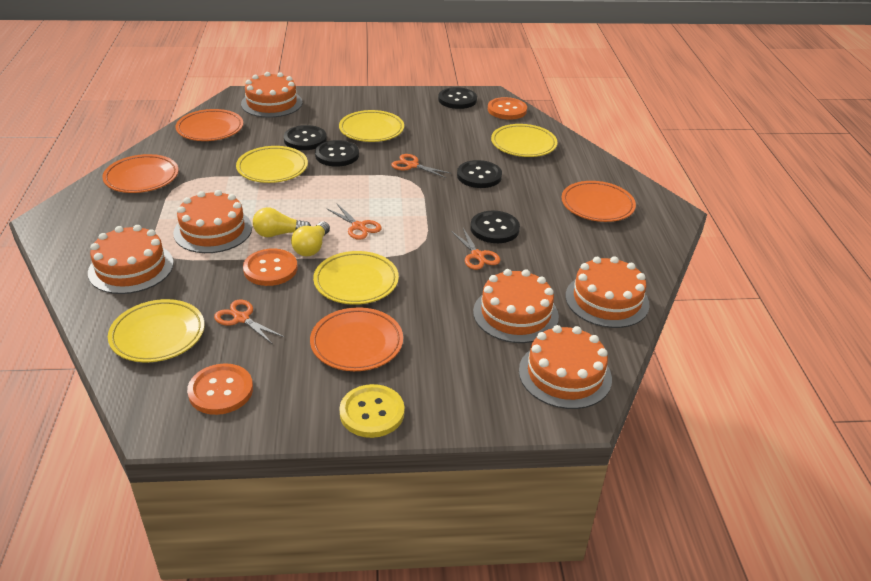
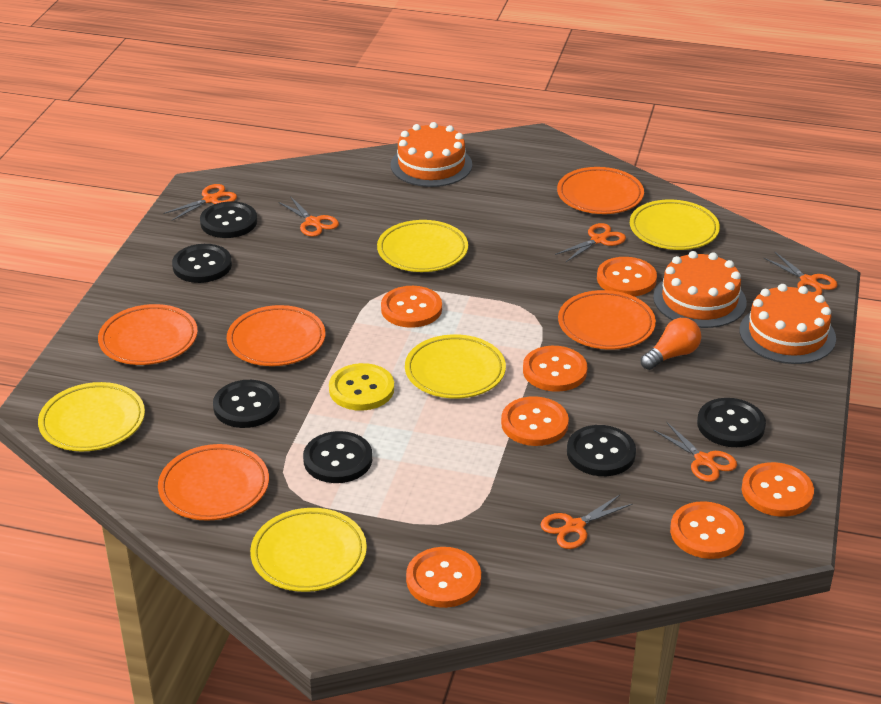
black button: 5 -> 6
orange button: 3 -> 7
orange cake: 6 -> 3
orange light bulb: 0 -> 1
orange plate: 4 -> 5
orange scissors: 4 -> 6
yellow light bulb: 2 -> 0

